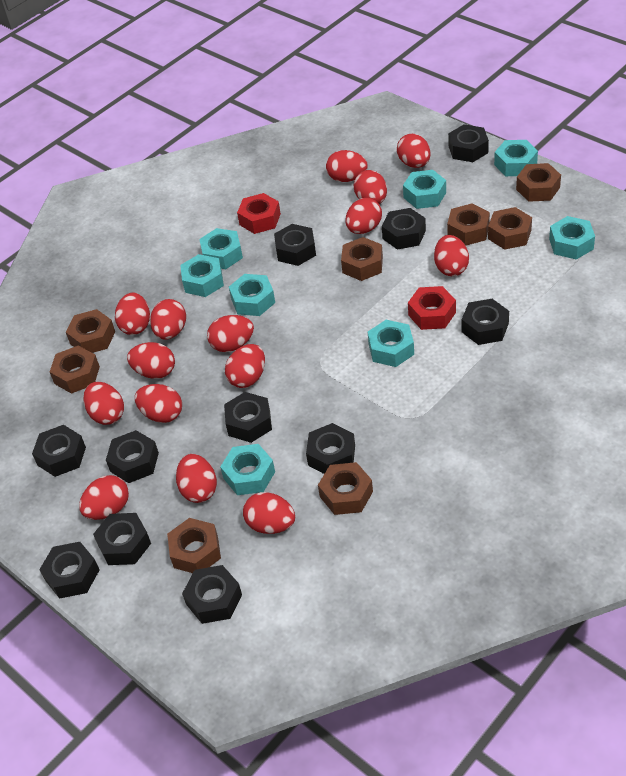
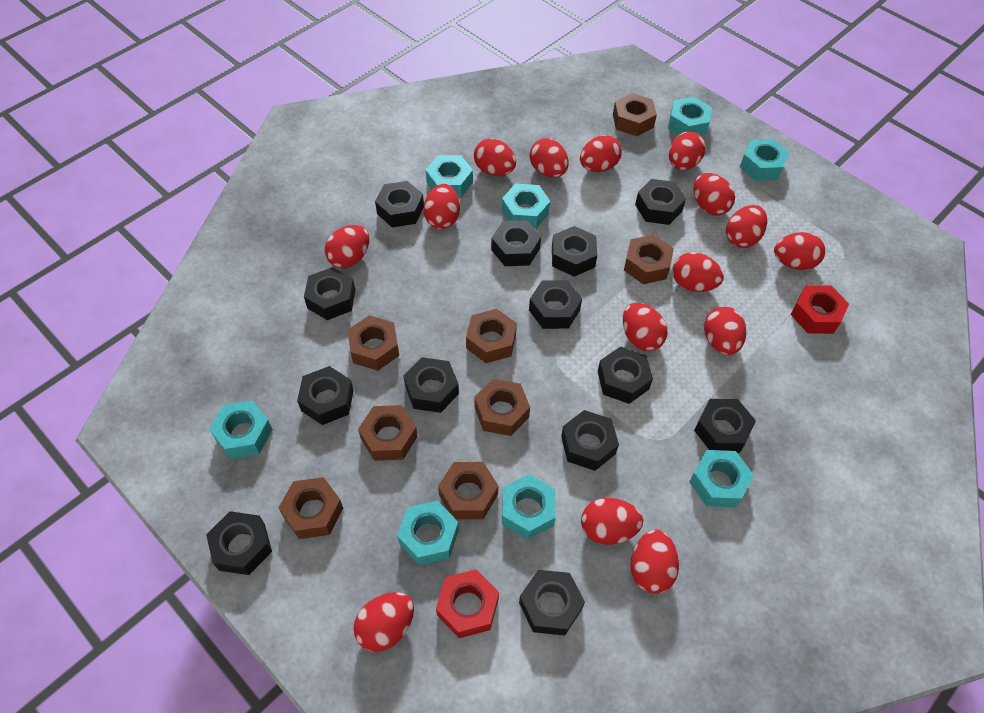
black nut: 11 -> 13

